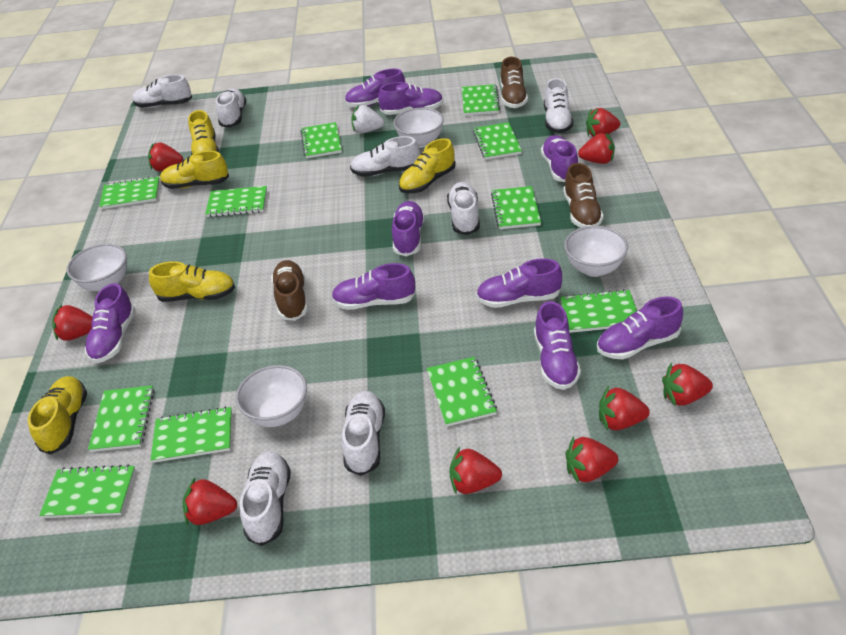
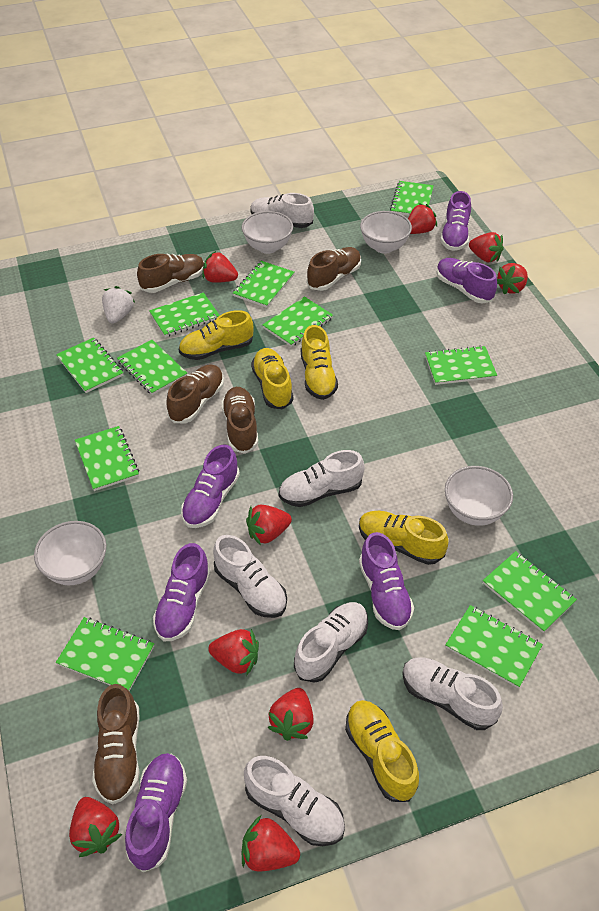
brown shoe: 3 -> 5
purple shoe: 9 -> 6
white shoe: 7 -> 6

